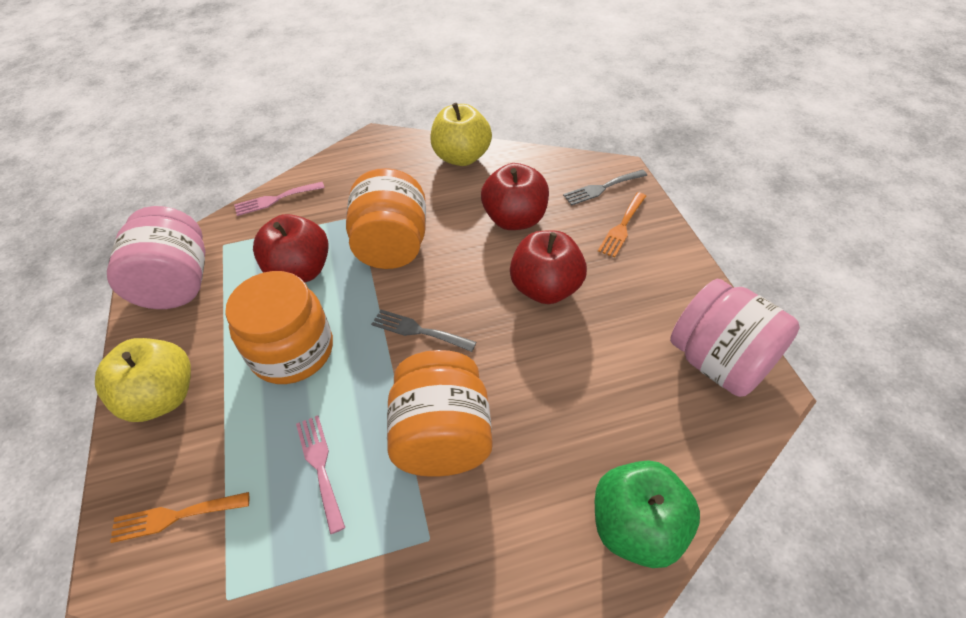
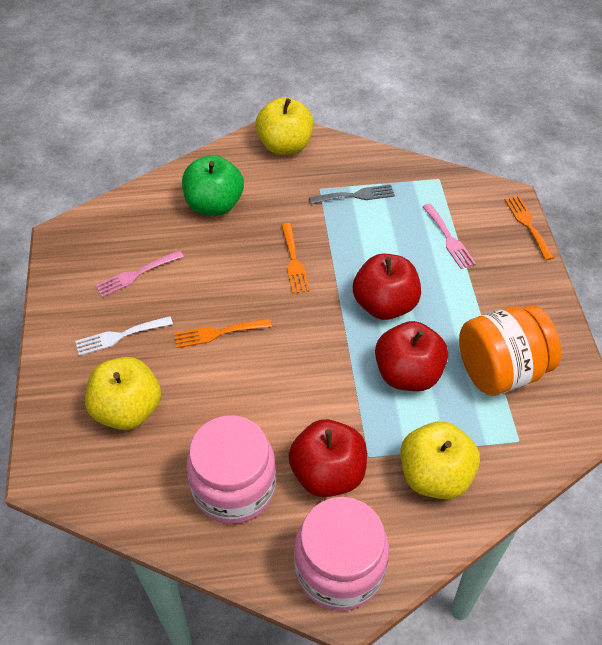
grey fork: 2 -> 1
orange fork: 2 -> 3
orange jar: 3 -> 1
white fork: 0 -> 1
yellow apple: 2 -> 3

